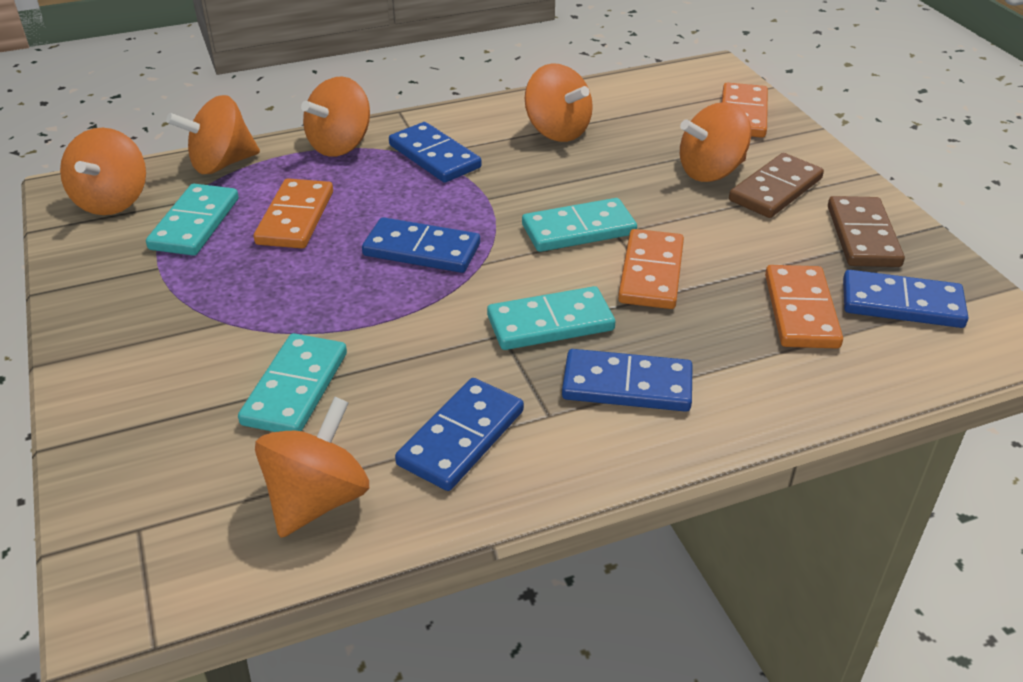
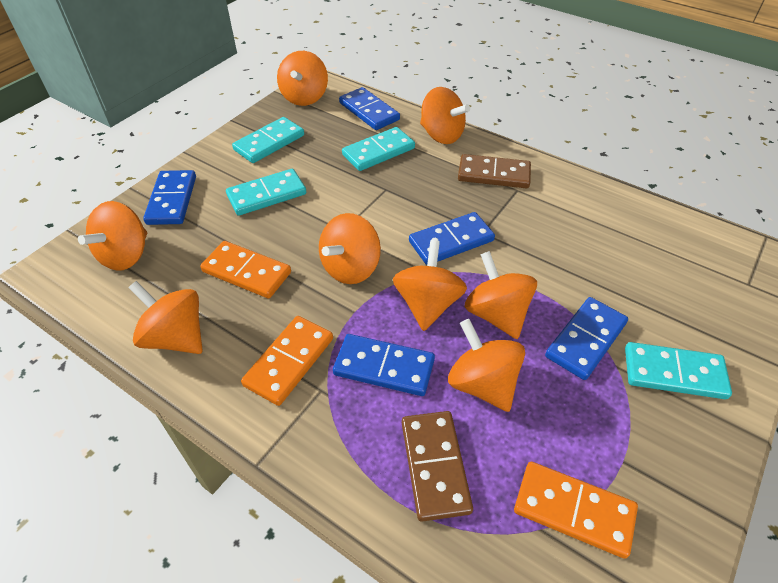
orange domino: 4 -> 3
orange spinning top: 6 -> 8

